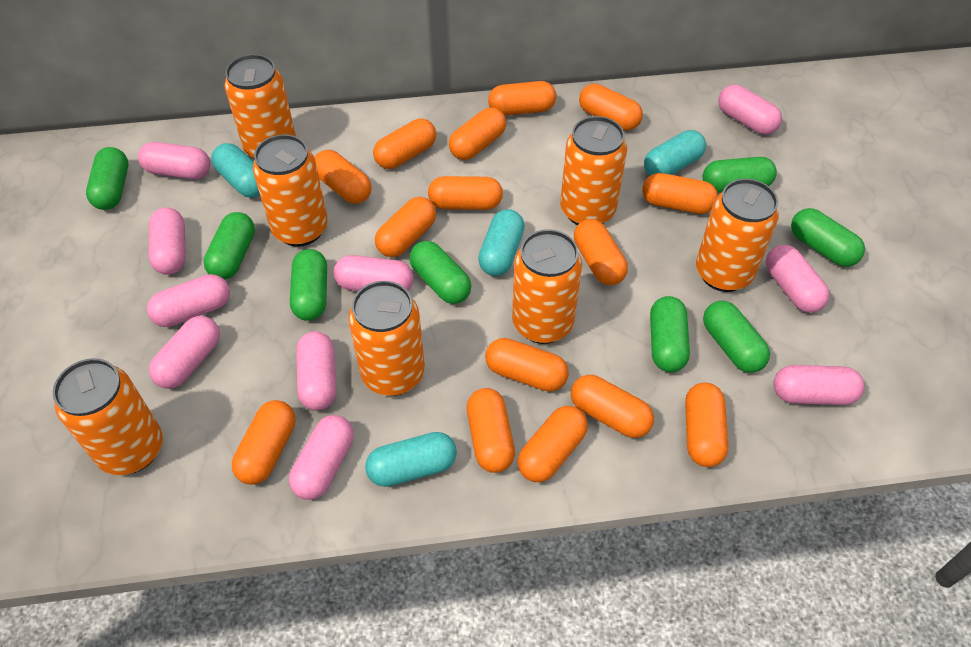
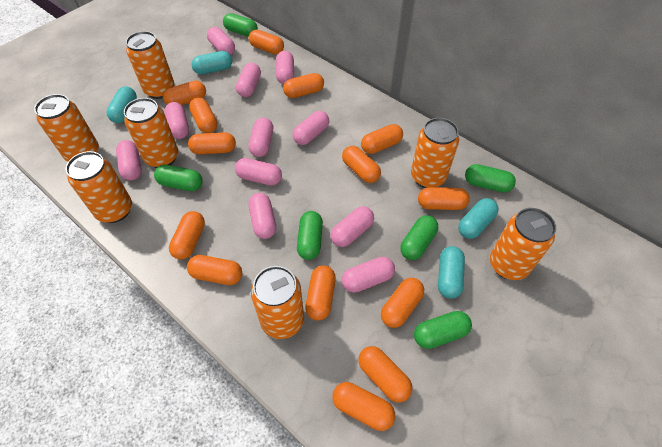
green capsule: 8 -> 6
orange capsule: 15 -> 14
pink capsule: 10 -> 11

